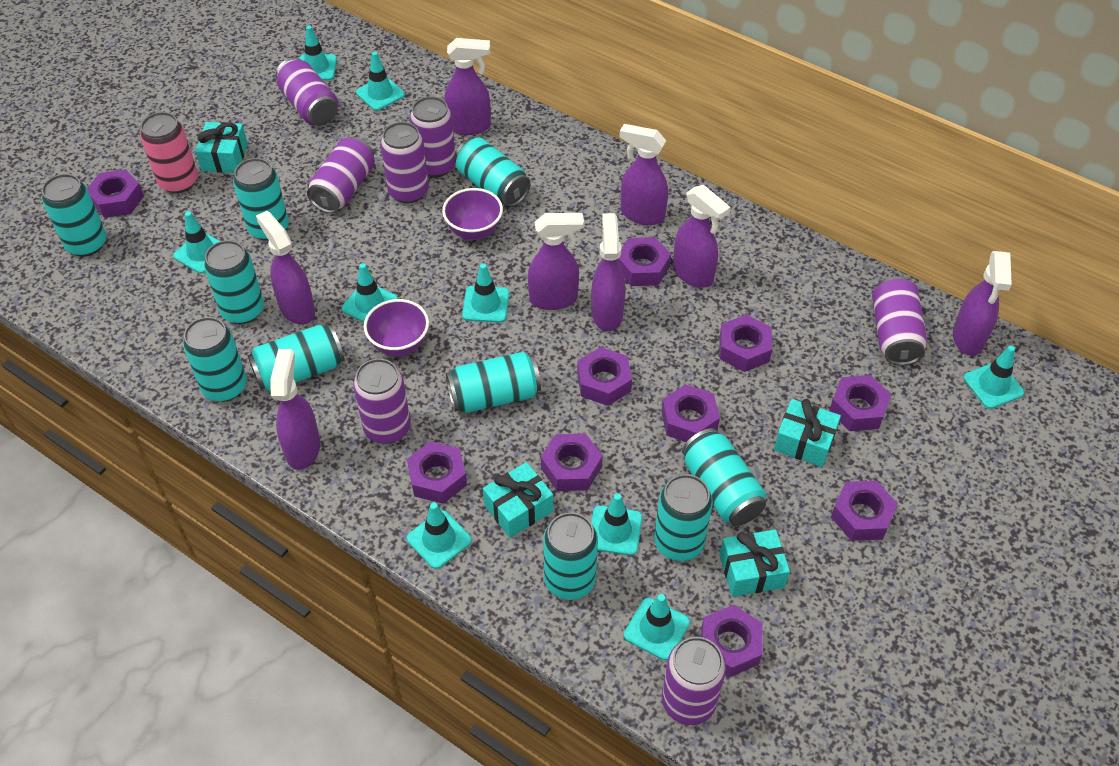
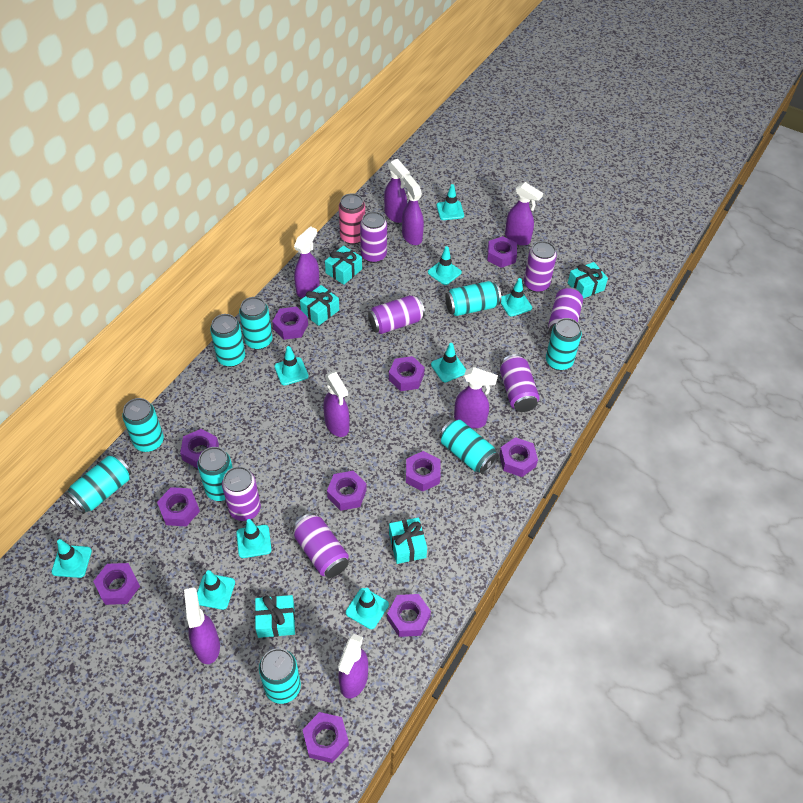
purple bowl: 2 -> 0
purple nut: 10 -> 11
turquoise can: 10 -> 9
turquoise gift: 4 -> 5

